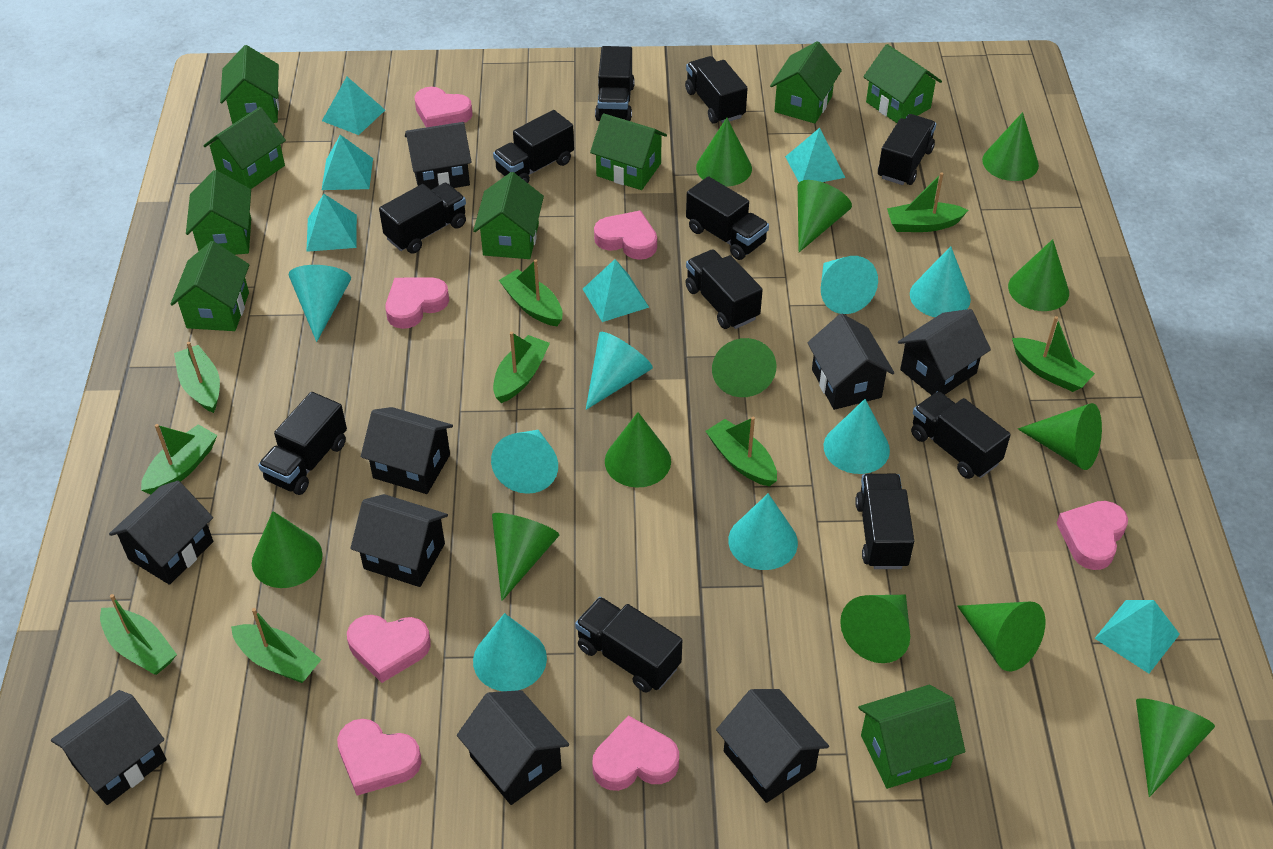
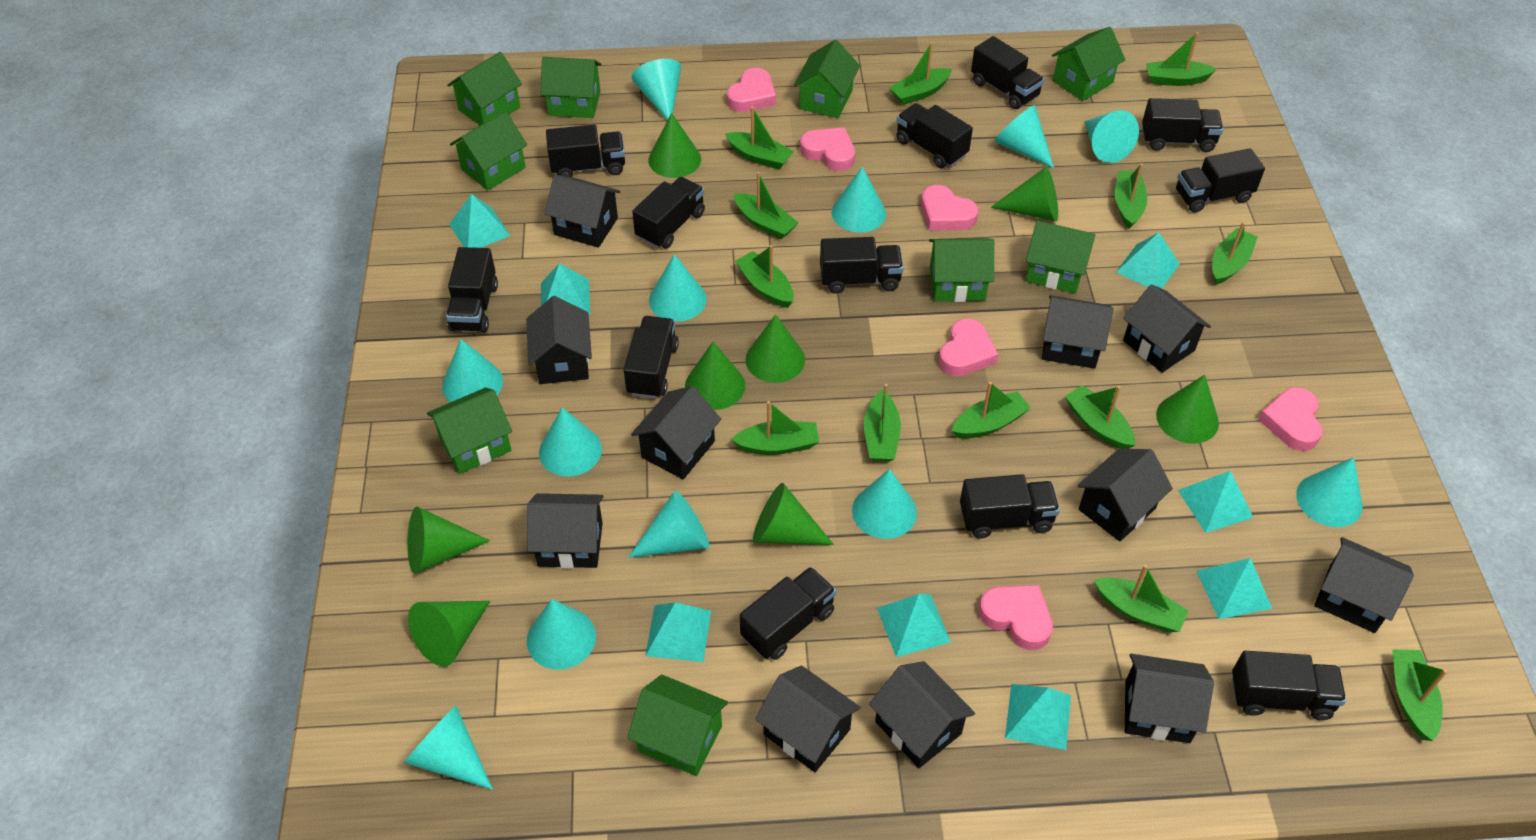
black house: 9 -> 11
black truck: 11 -> 12
green boat: 9 -> 13
green cone: 12 -> 8
pink heart: 7 -> 6
turquoise cone: 8 -> 12
turquoise pyramid: 6 -> 8

